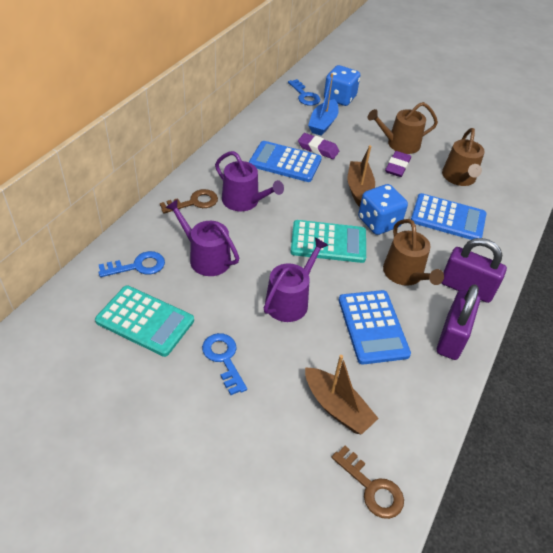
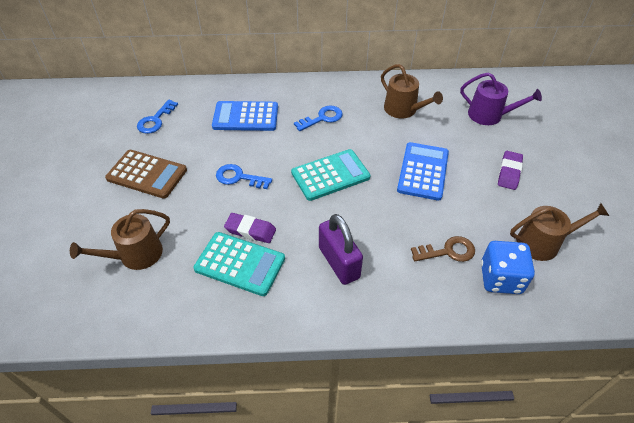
blue boat: 1 -> 0
blue calculator: 3 -> 2
blue dice: 2 -> 1
brown boat: 2 -> 0
brown calculator: 0 -> 1
brown key: 2 -> 1
purple padlock: 2 -> 1
purple watering can: 3 -> 1

